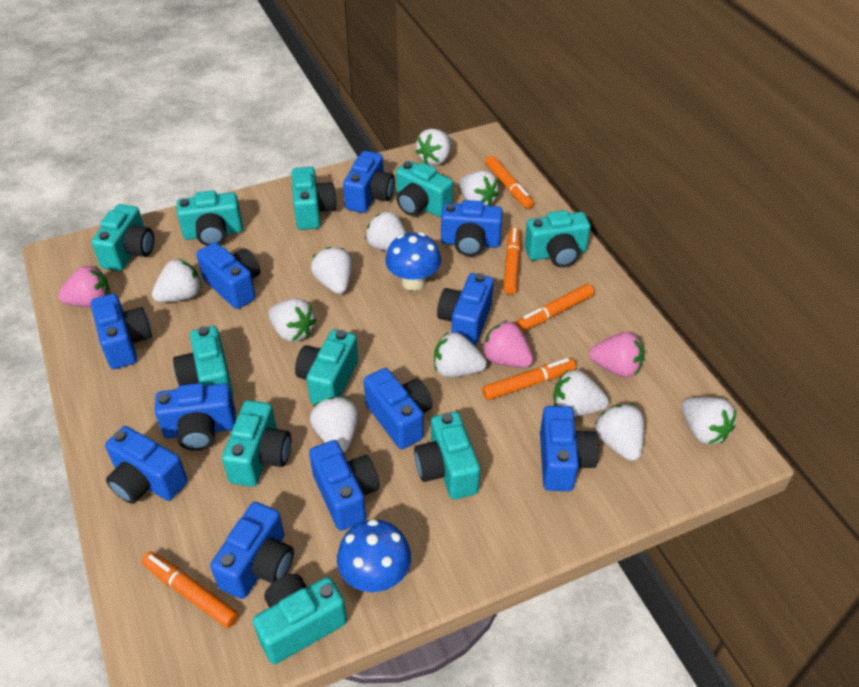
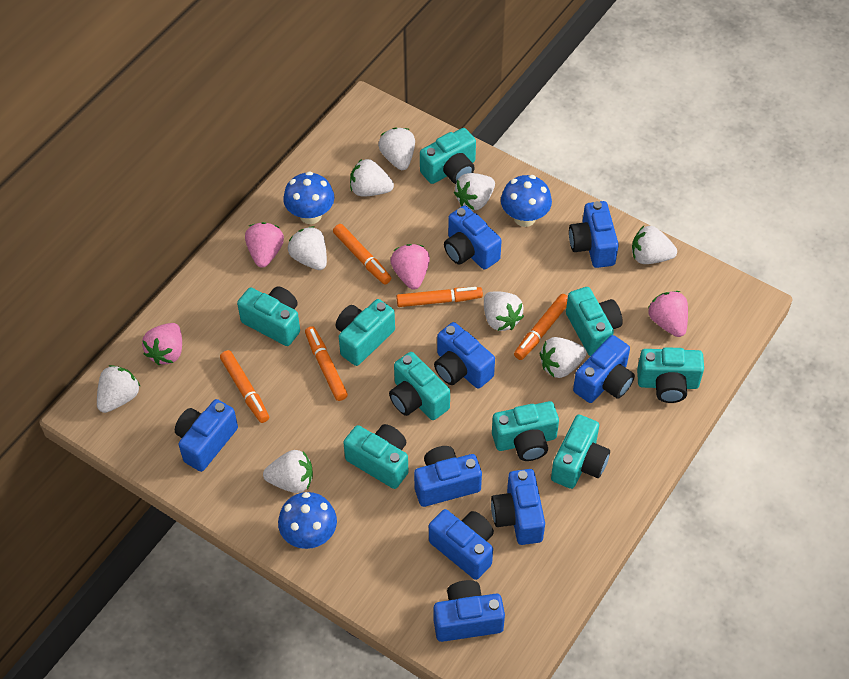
blue camera: 11 -> 9
blue mushroom: 2 -> 3
pink strawberry: 3 -> 4
turquoise camera: 10 -> 9
white strawberry: 11 -> 9

